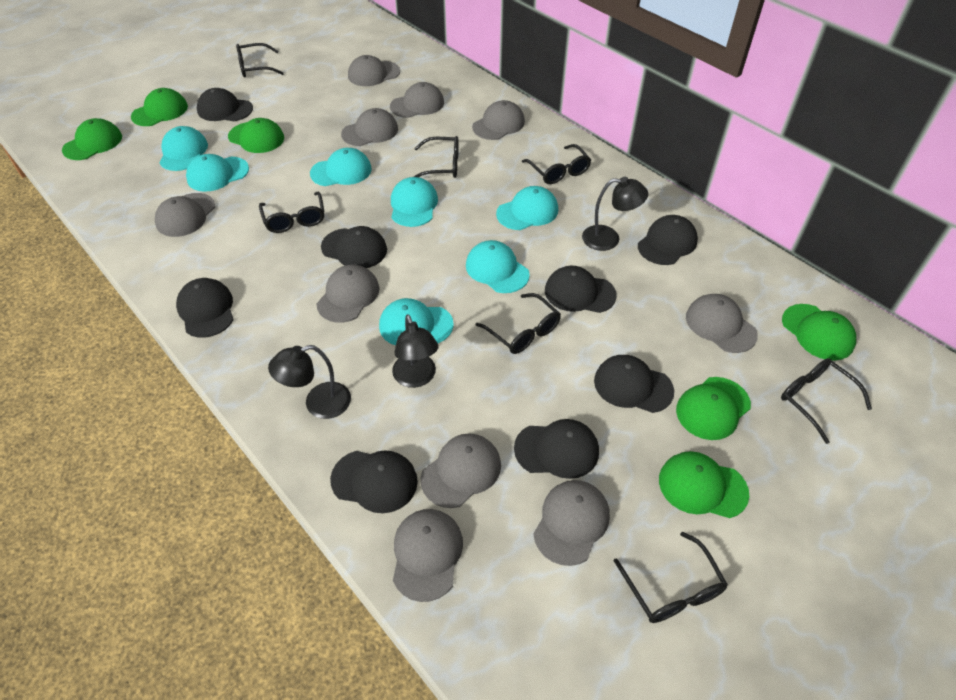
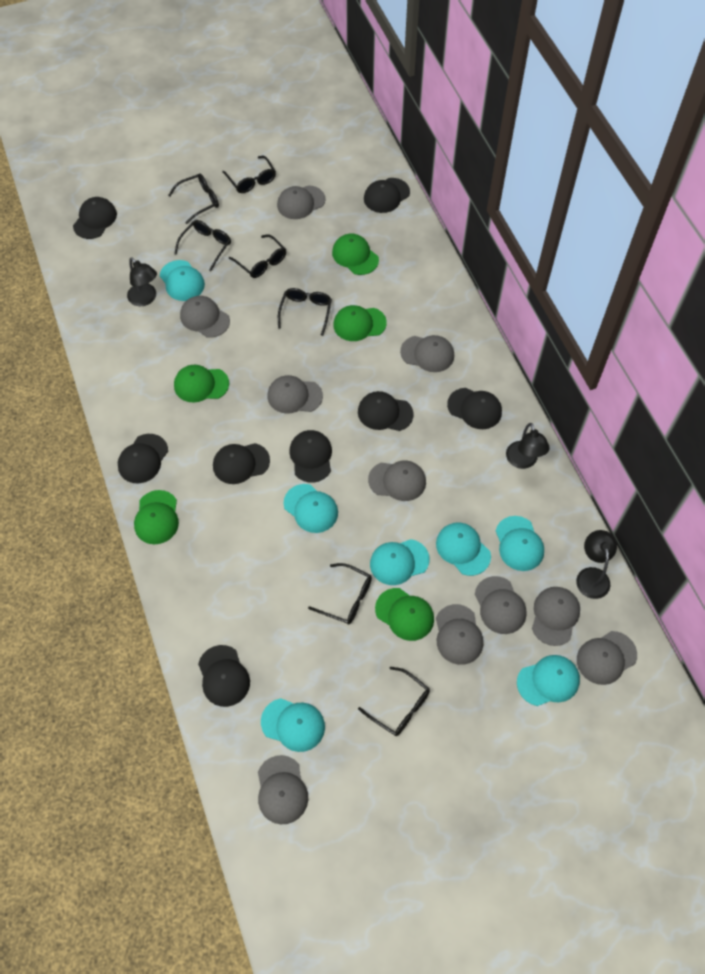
green cap: 6 -> 5

